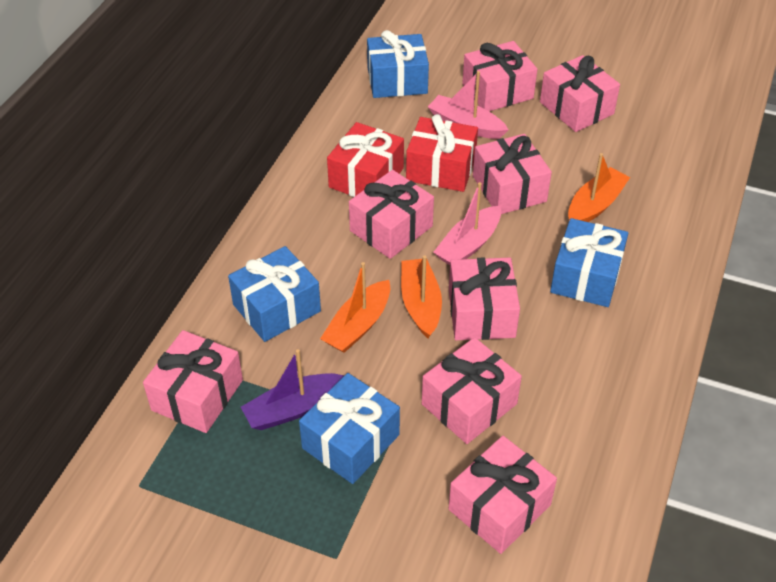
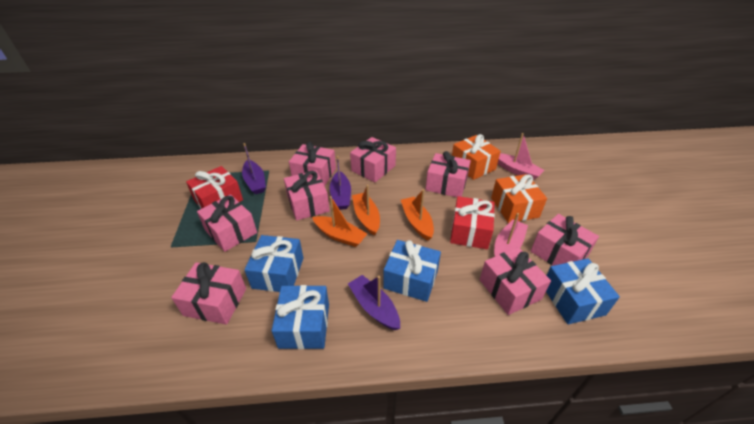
orange gift: 0 -> 2
purple boat: 1 -> 3

